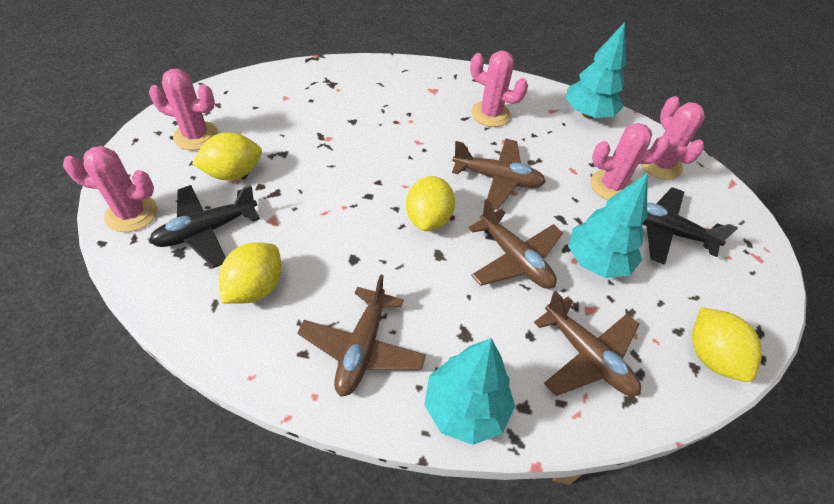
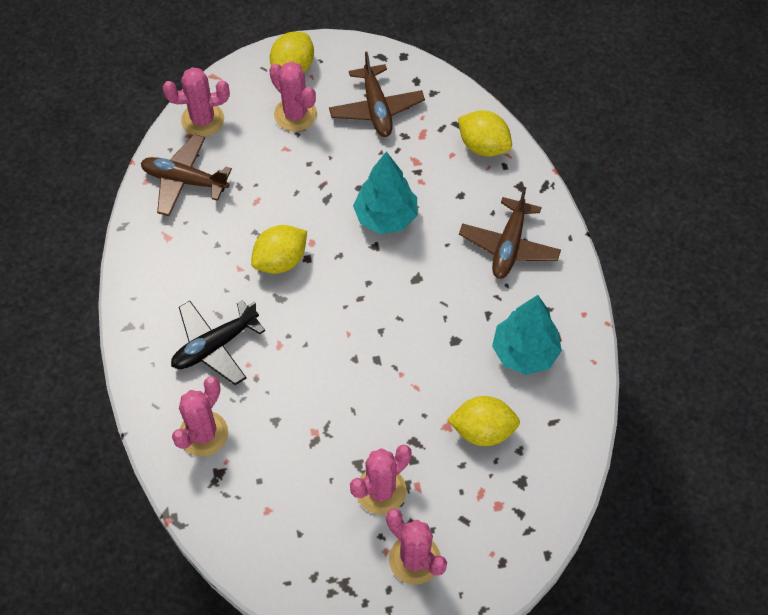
black plane: 2 -> 1
brown plane: 4 -> 3
turquoise tree: 3 -> 2

